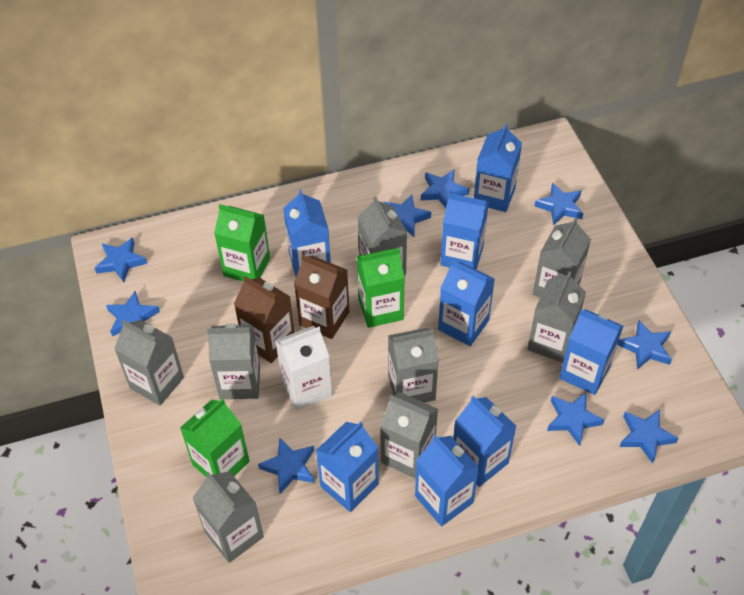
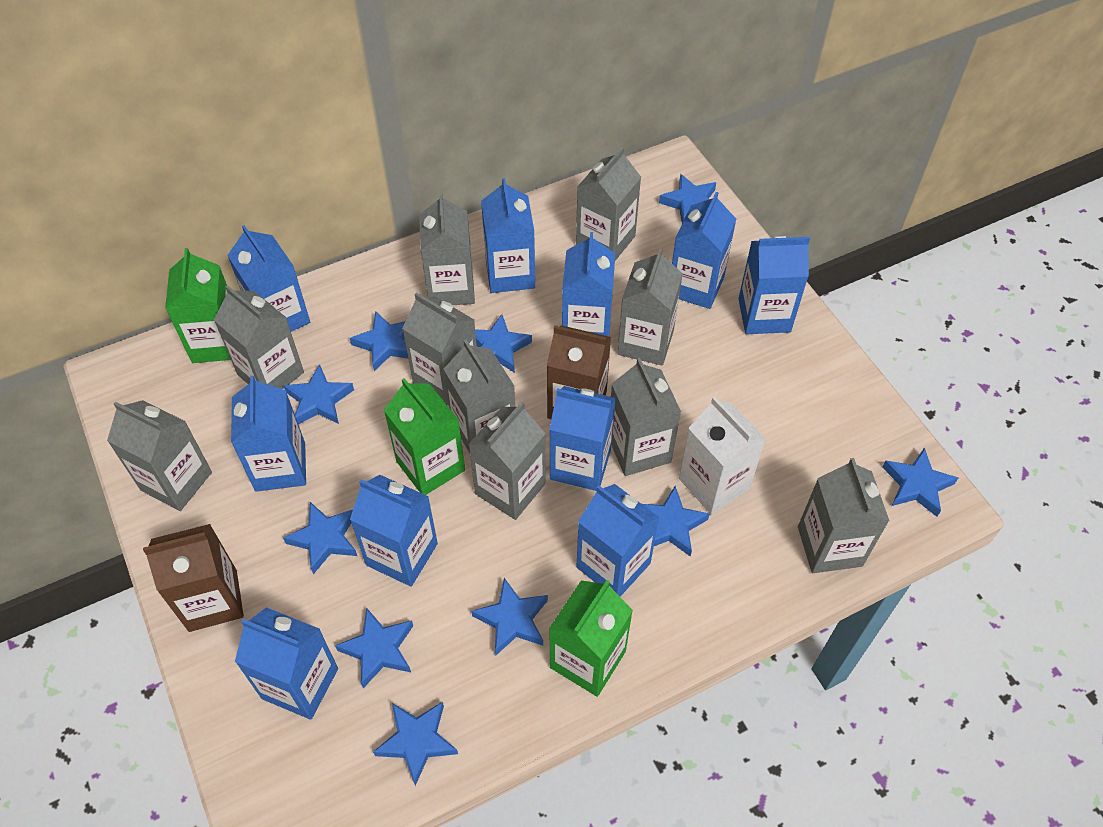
blue carton: 8 -> 10
blue star: 9 -> 10
grey carton: 8 -> 10

